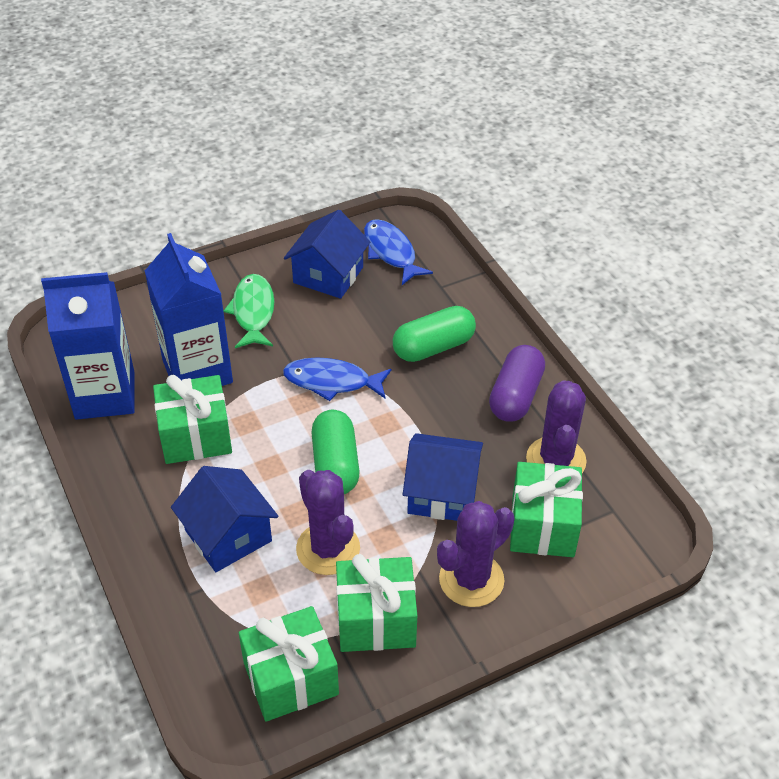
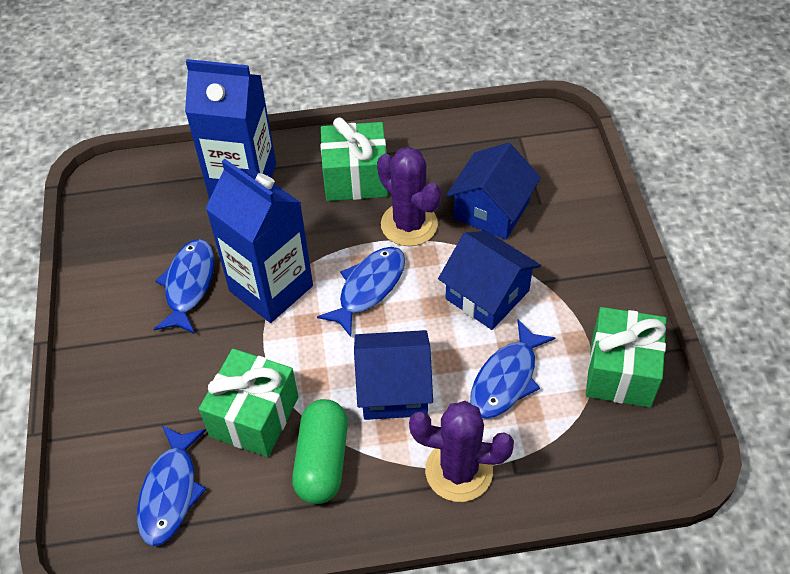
blue fish: 2 -> 4
green capsule: 2 -> 1
green fish: 1 -> 0
green gift: 4 -> 3
purple cactus: 3 -> 2
purple capsule: 1 -> 0

